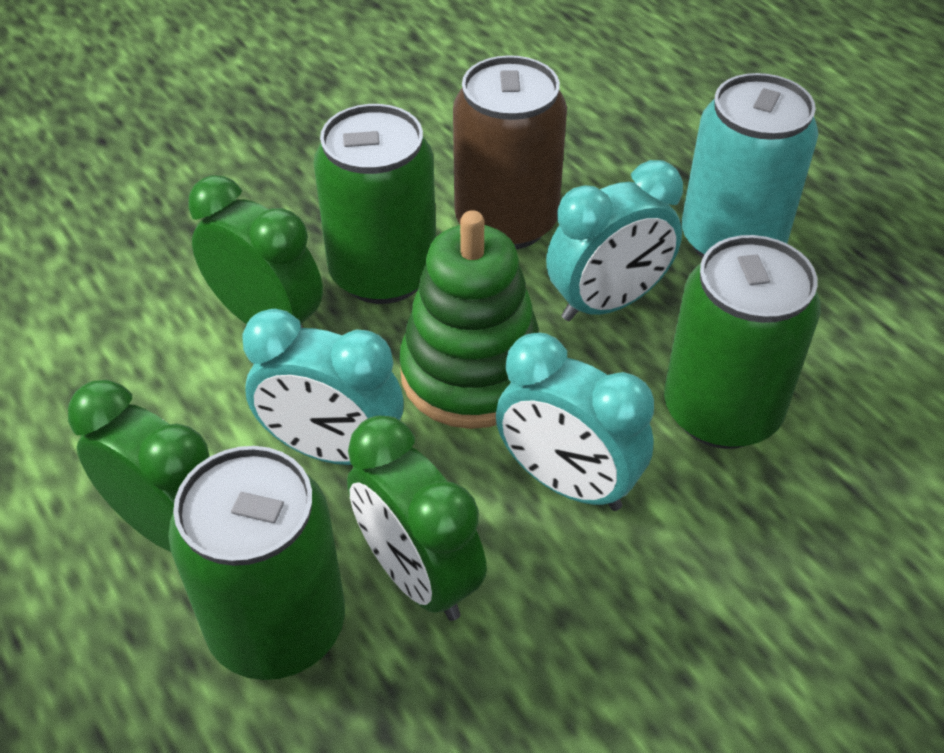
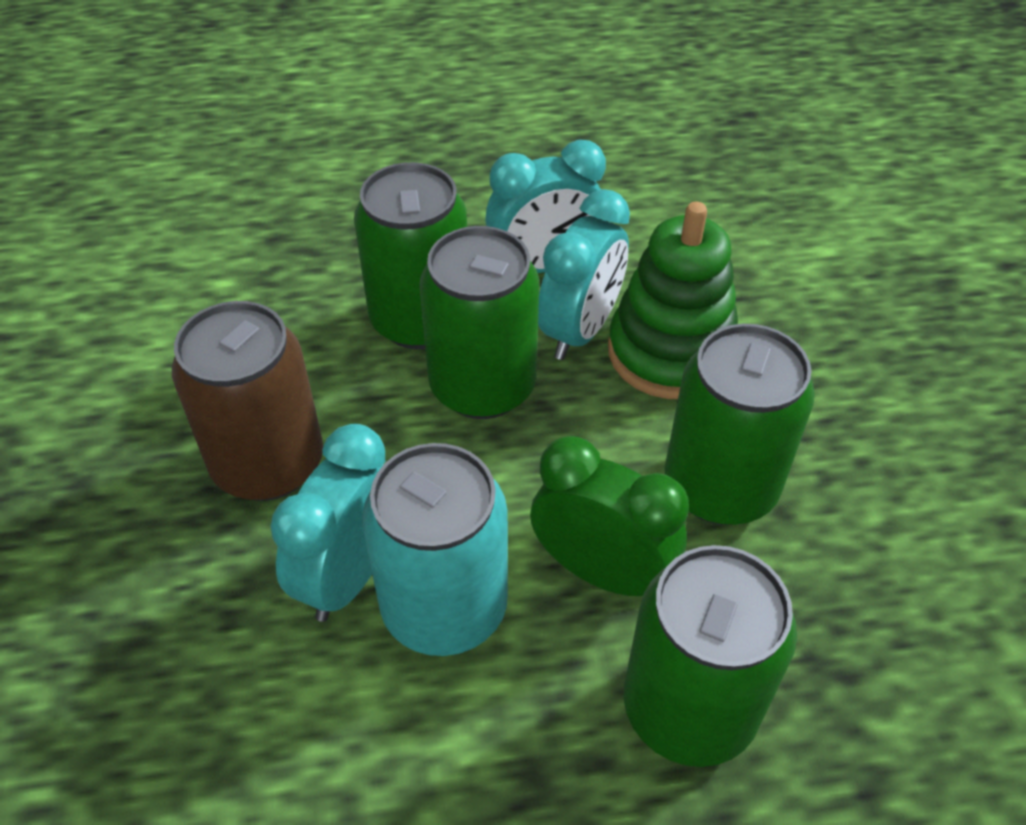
green can: 3 -> 4
green clock: 3 -> 1

